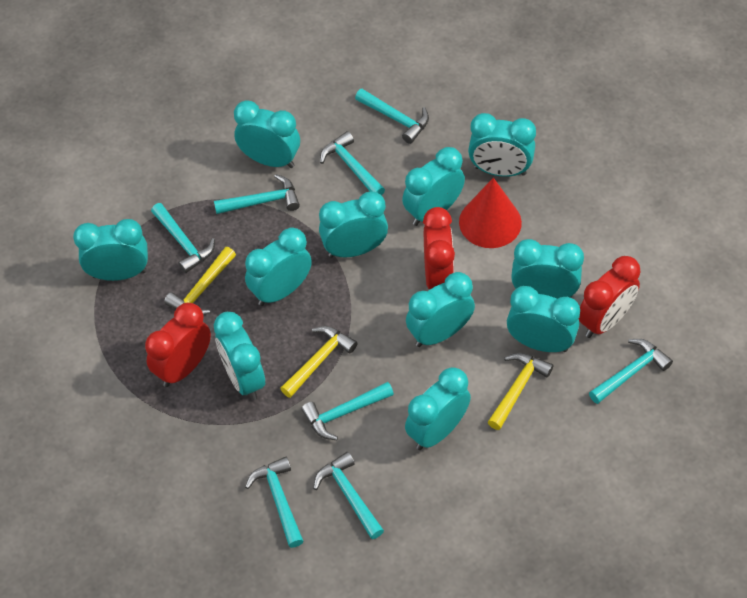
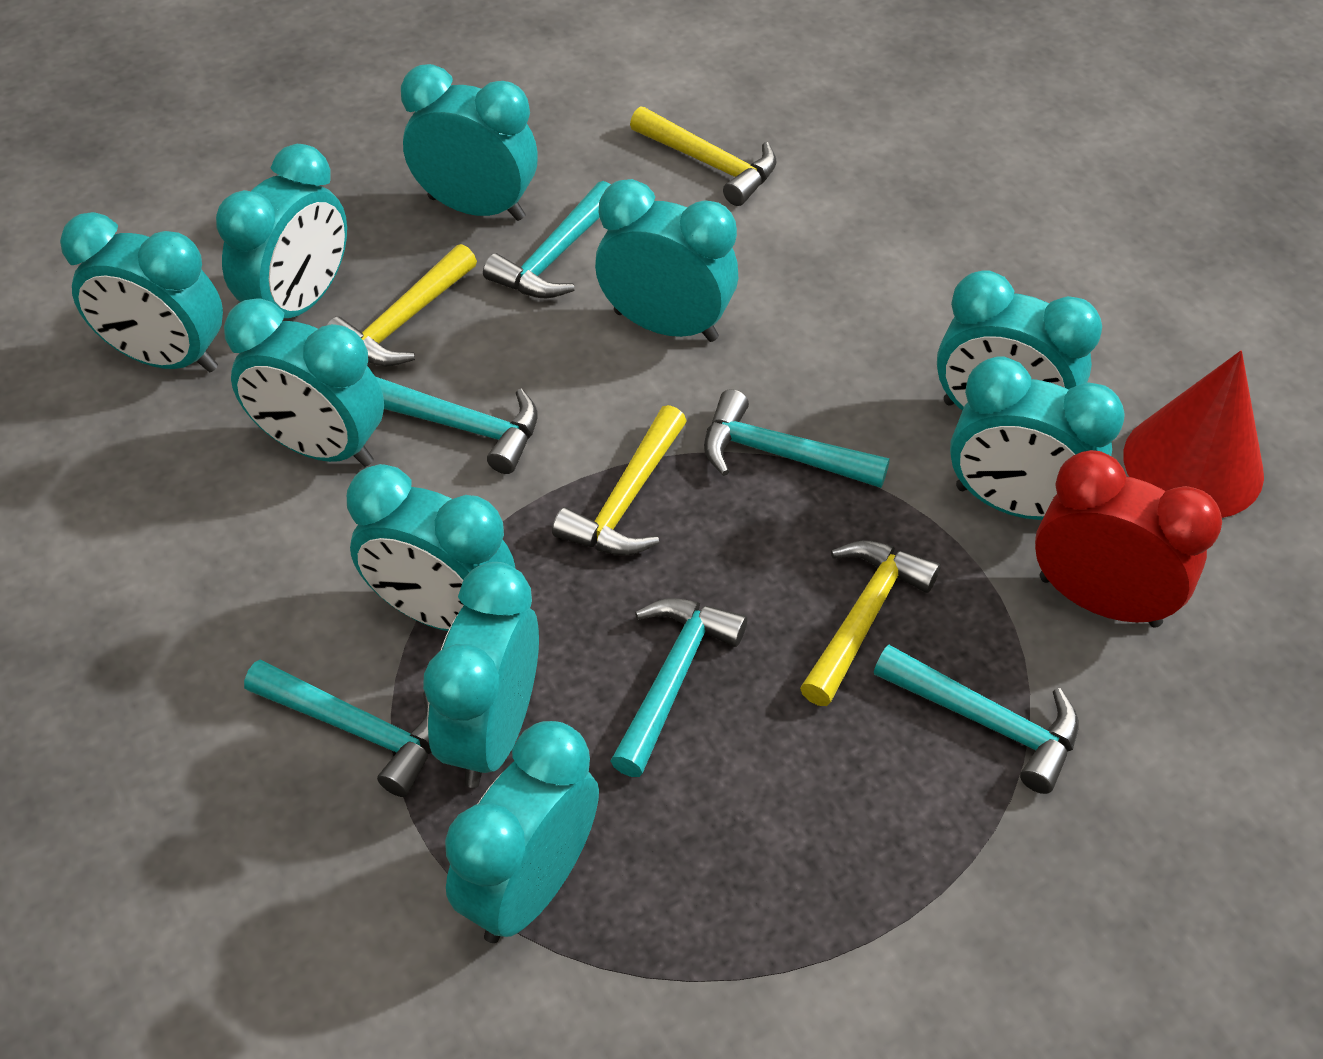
red clock: 3 -> 1
turquoise clock: 11 -> 10
turquoise hammer: 8 -> 6
yellow hammer: 3 -> 4

